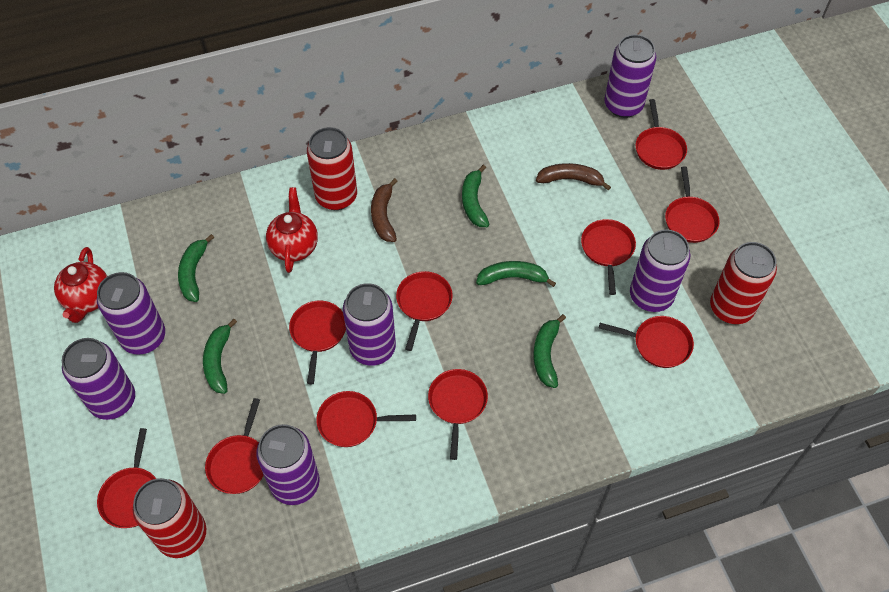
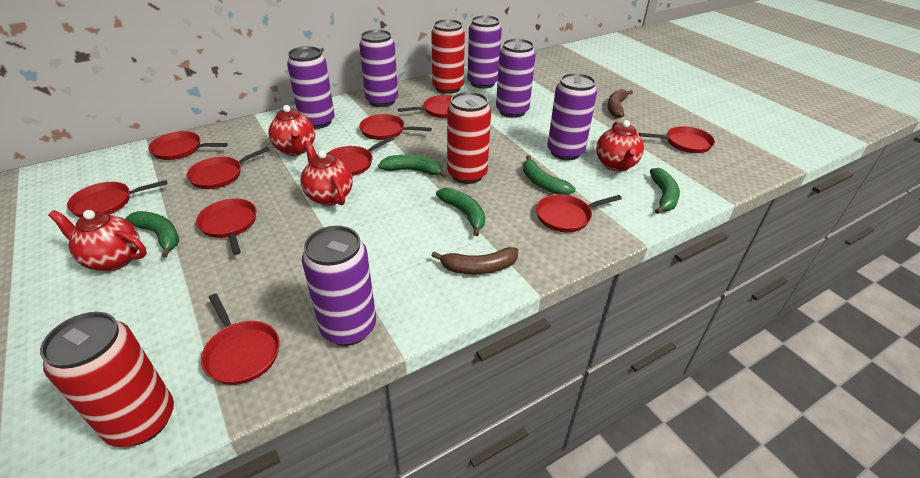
red teapot: 2 -> 4

